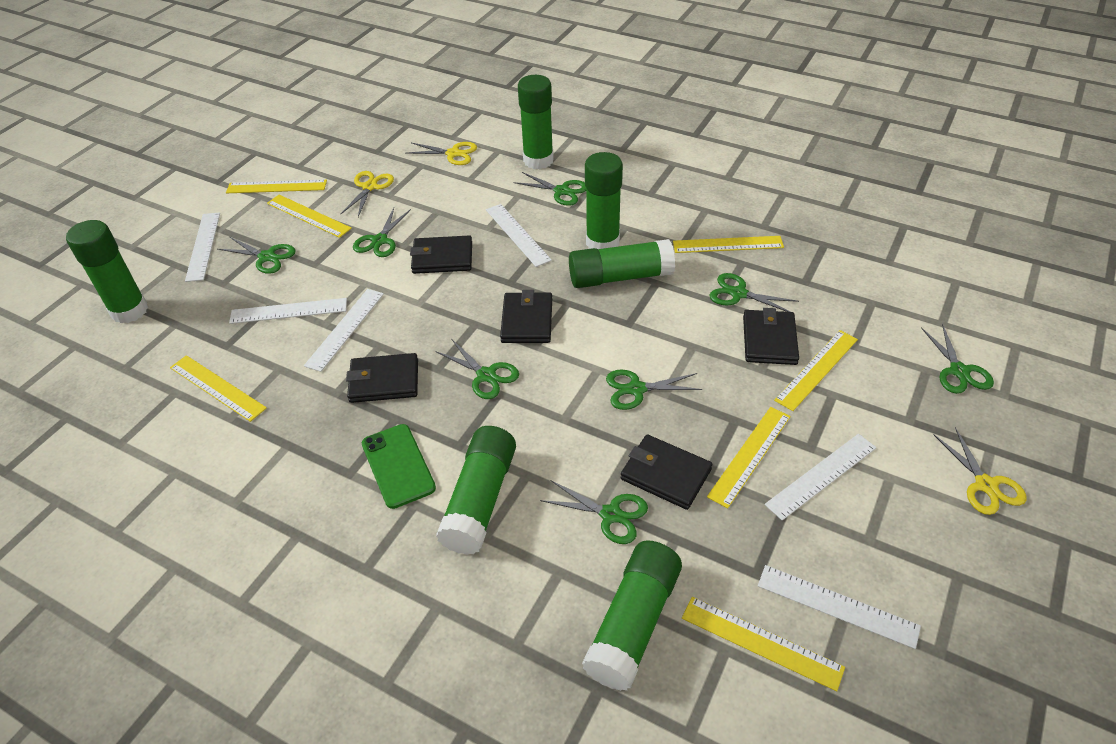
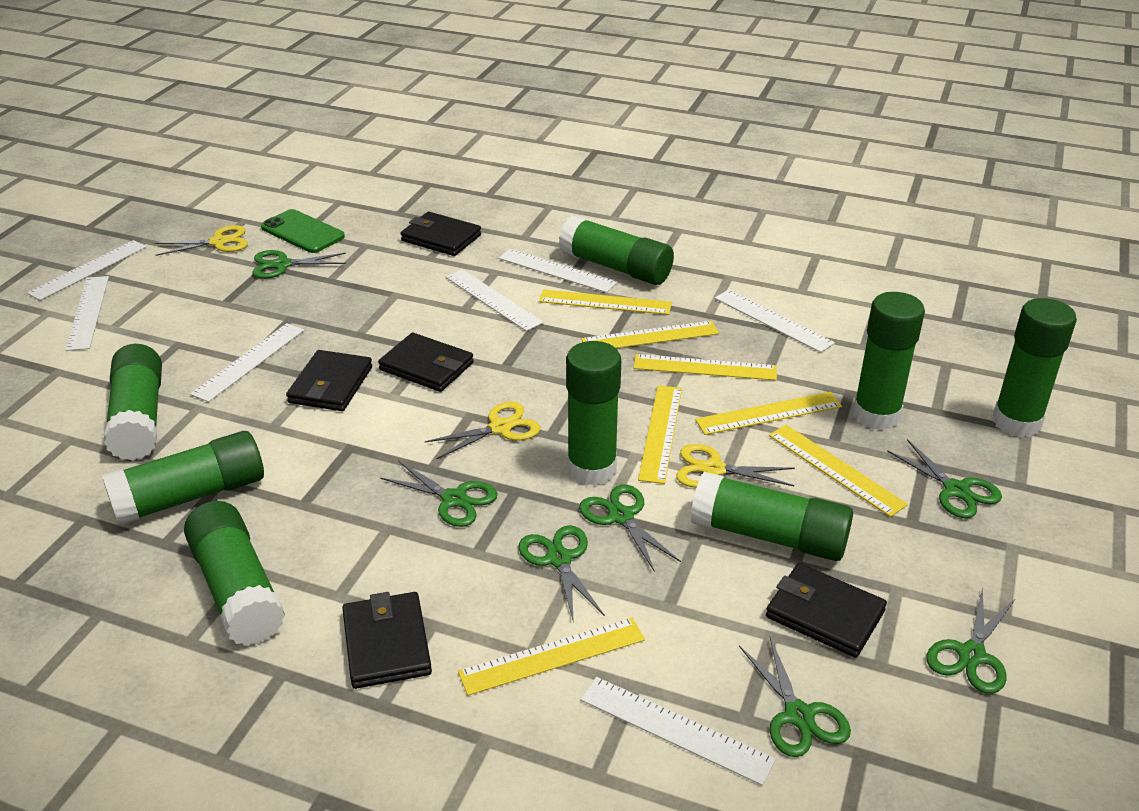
green glue stick: 6 -> 8
green scissors: 8 -> 7
white ruler: 6 -> 7

